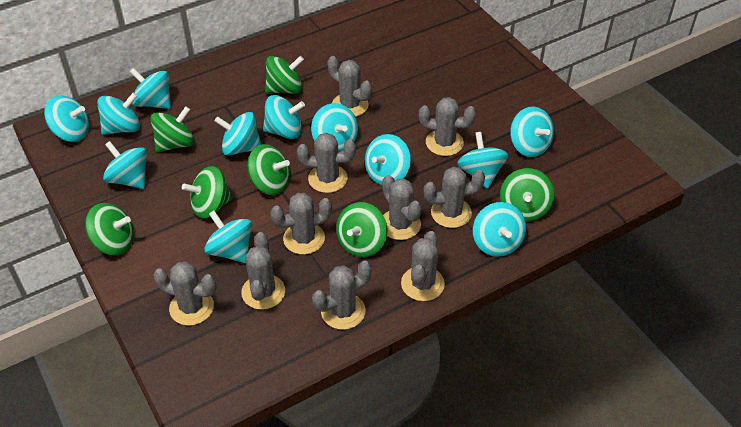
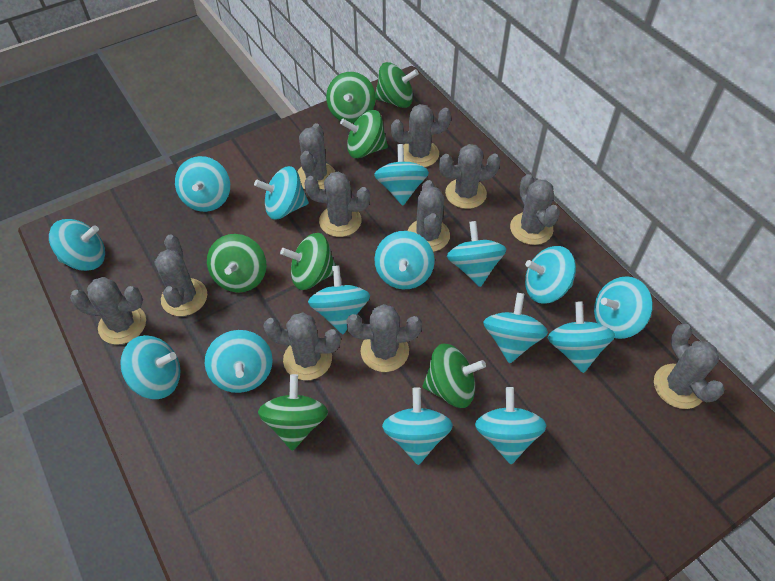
grey cactus: 10 -> 11
turquoise spinning top: 12 -> 15

